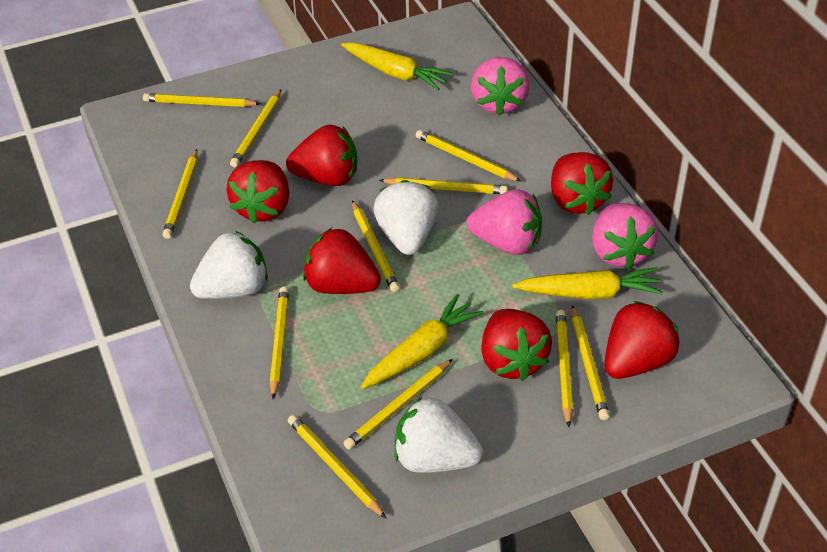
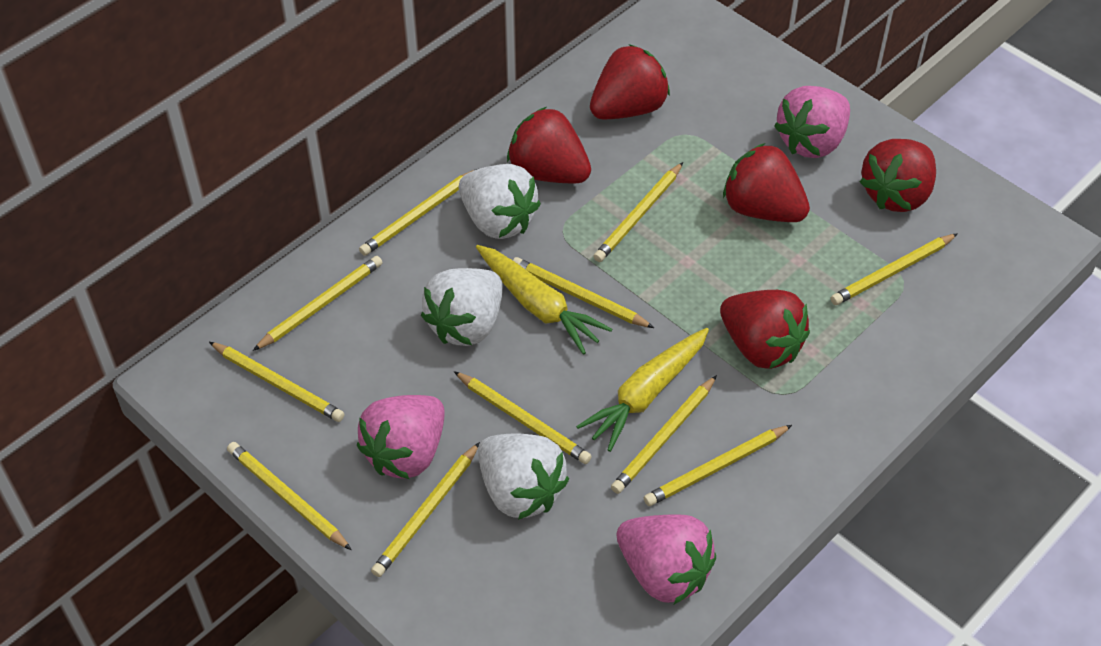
red strawberry: 6 -> 5
yellow carrot: 3 -> 2

